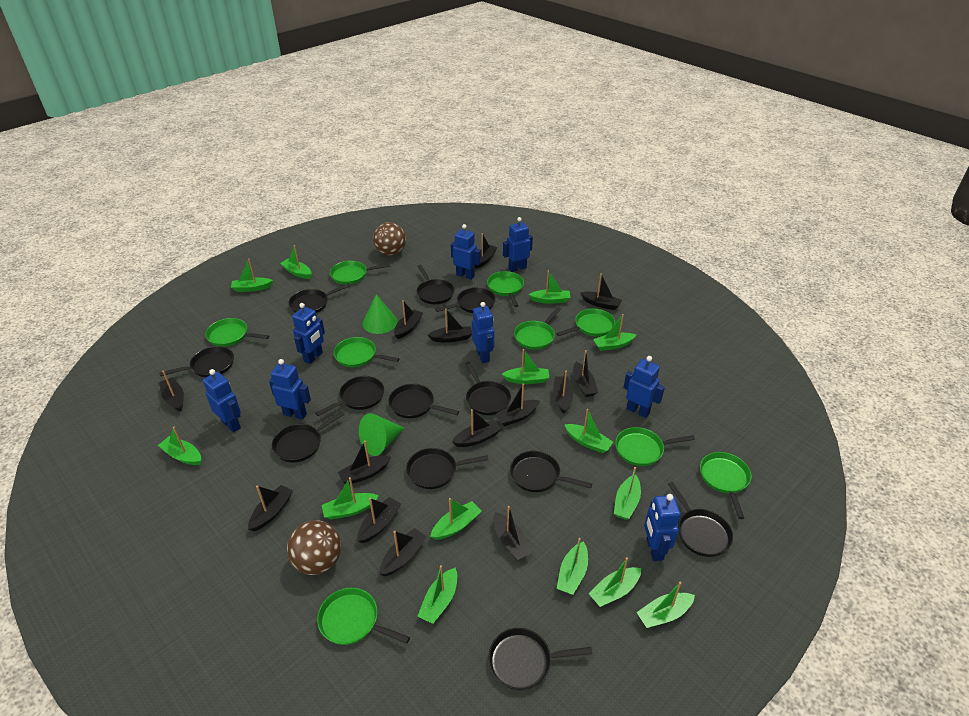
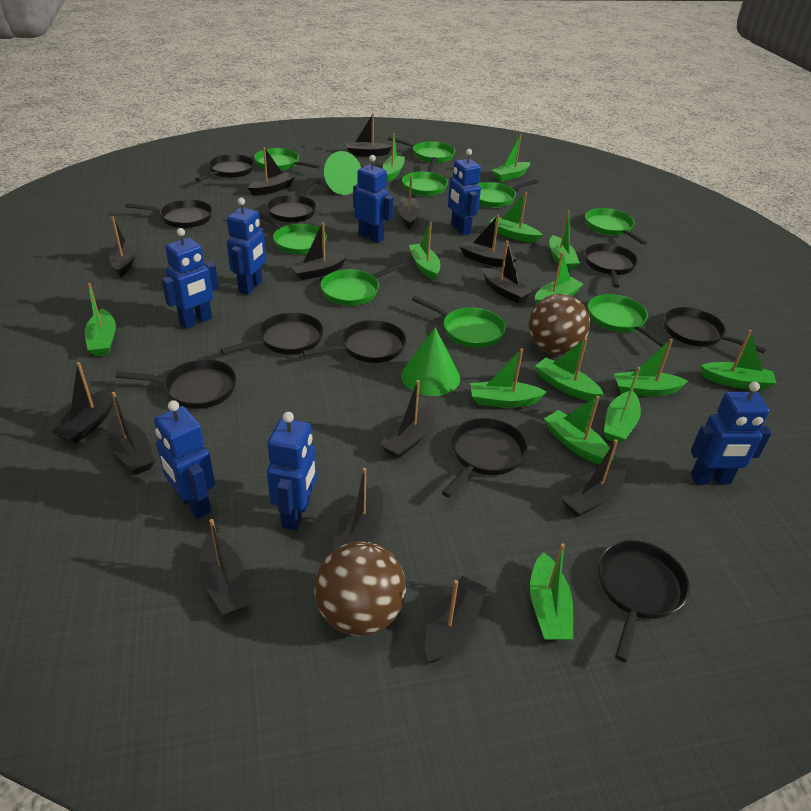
black pan: 12 -> 10
blue robot: 8 -> 7

